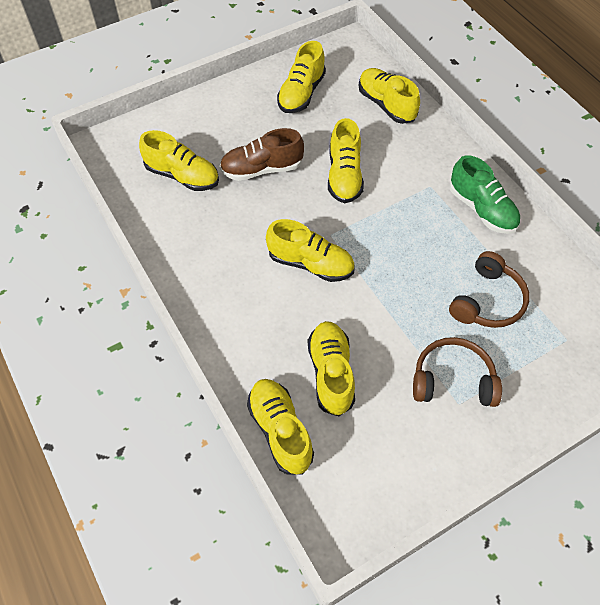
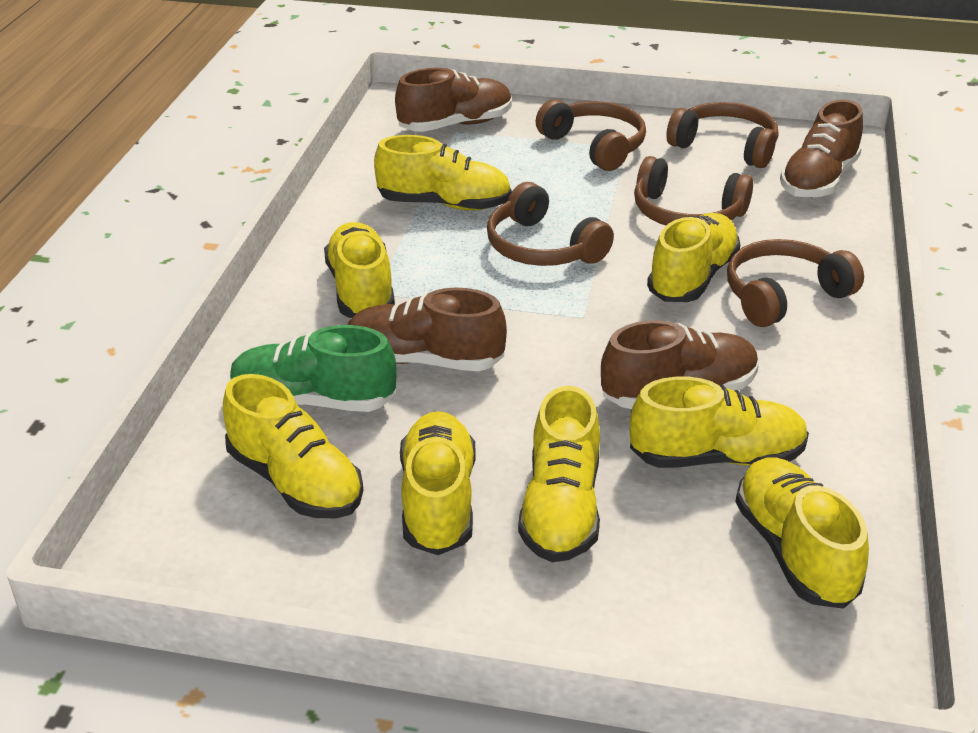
brown headphones: 2 -> 5
brown shoe: 1 -> 4
yellow shoe: 7 -> 8

